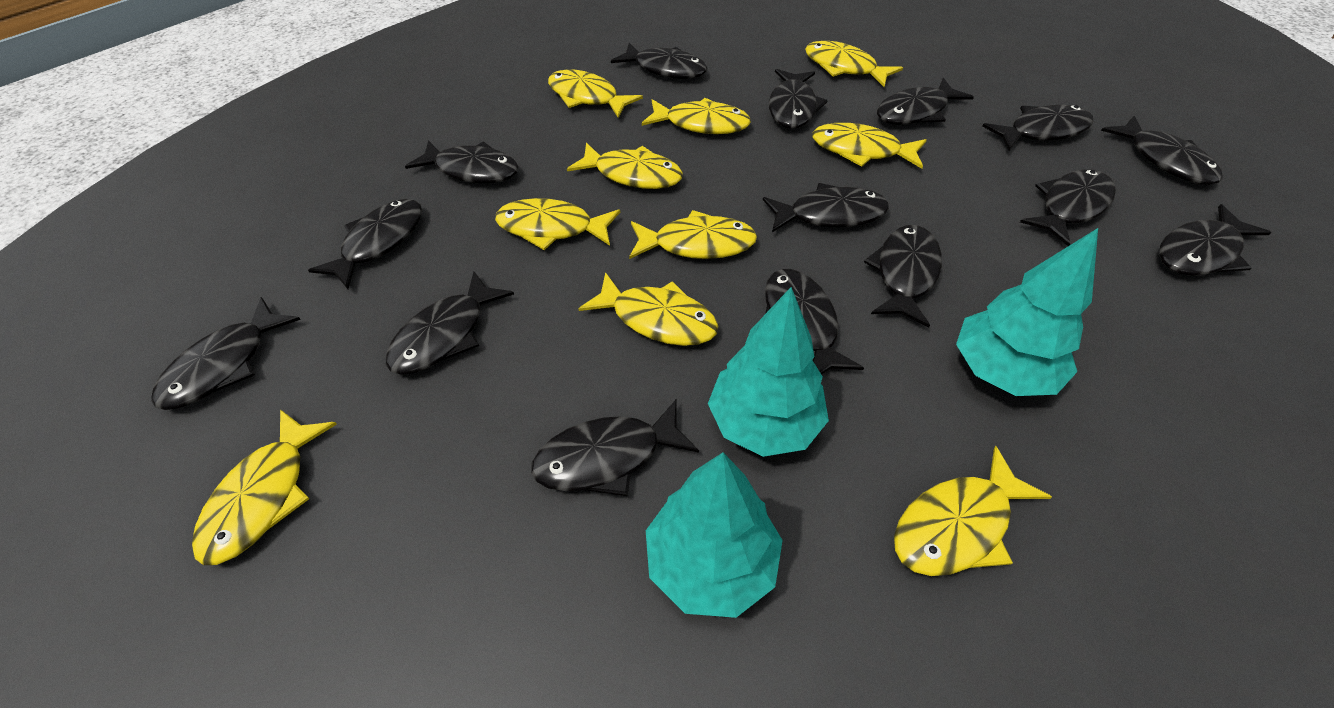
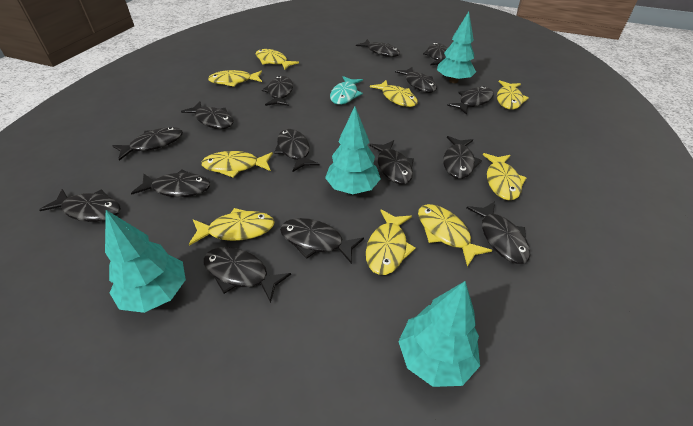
turquoise fish: 0 -> 1
turquoise tree: 3 -> 4
yellow fish: 10 -> 9

